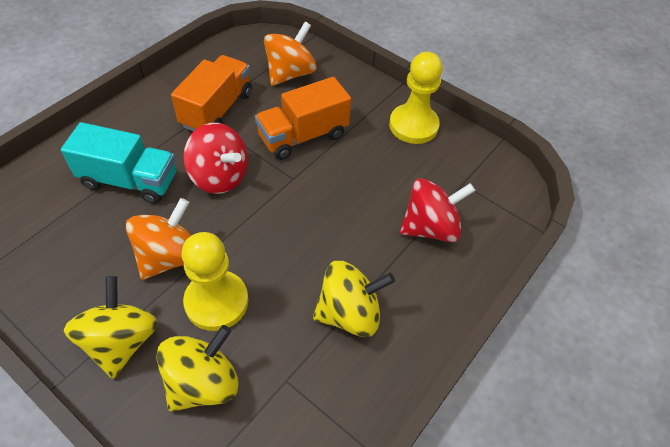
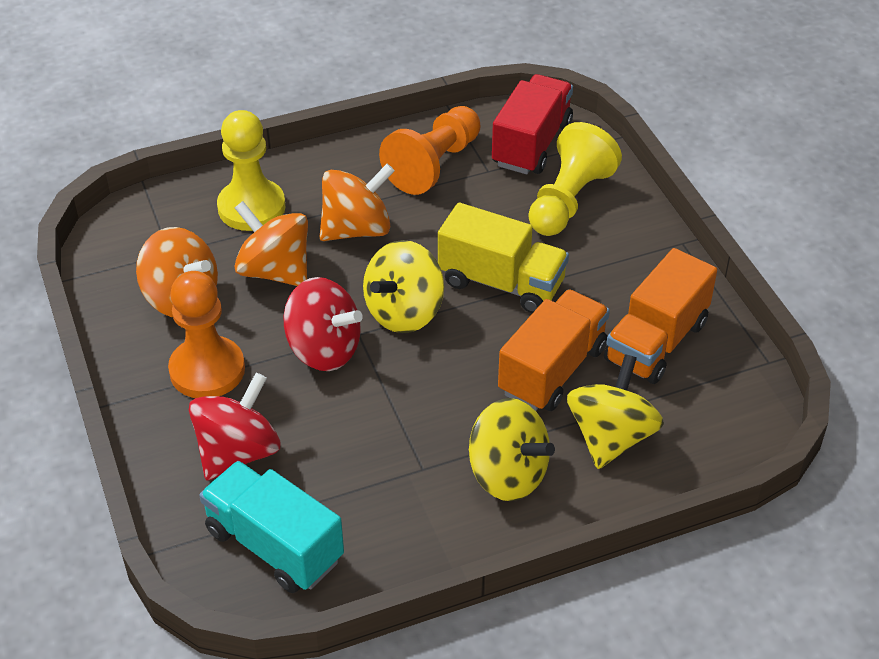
orange pawn: 0 -> 2
orange spinning top: 2 -> 3
red truck: 0 -> 1
yellow truck: 0 -> 1

